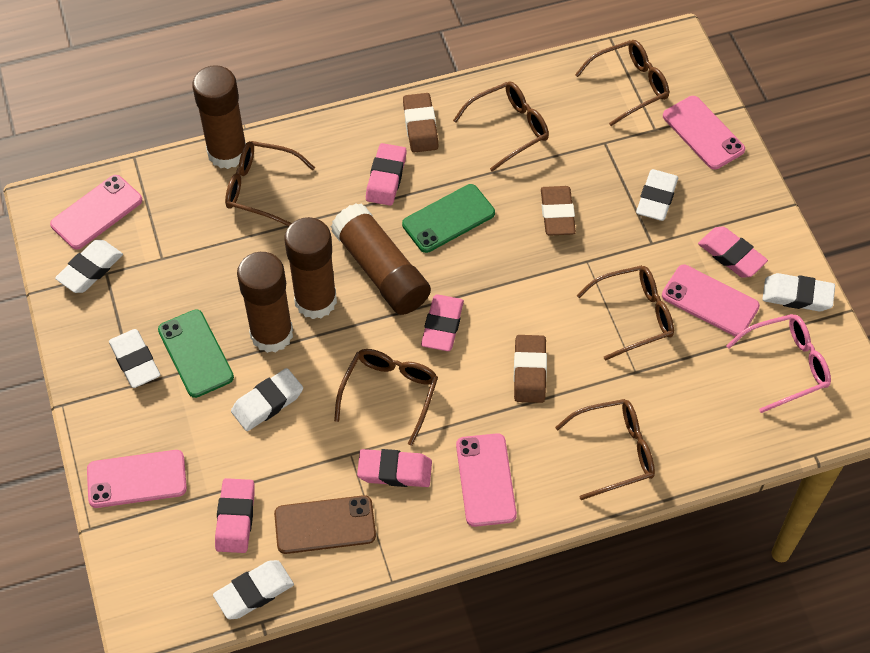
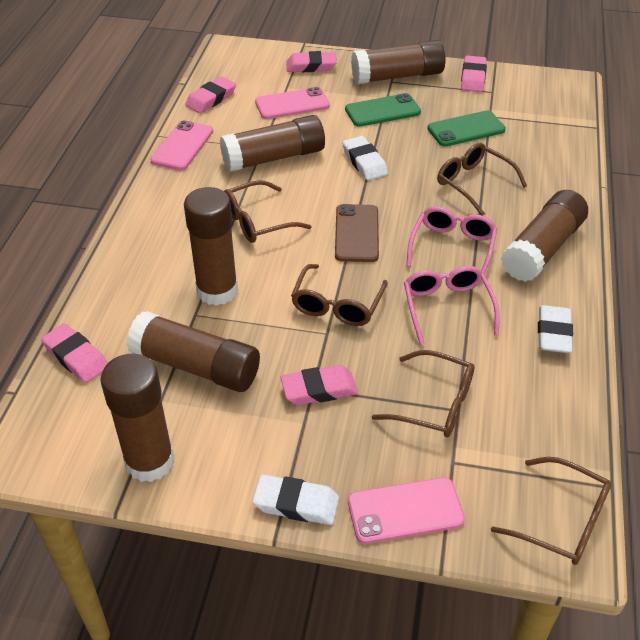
brown eraser: 3 -> 0
brown glasses: 6 -> 5
brown glue stick: 4 -> 6
pink glasses: 1 -> 2
pink phone: 5 -> 3
white eraser: 6 -> 3

